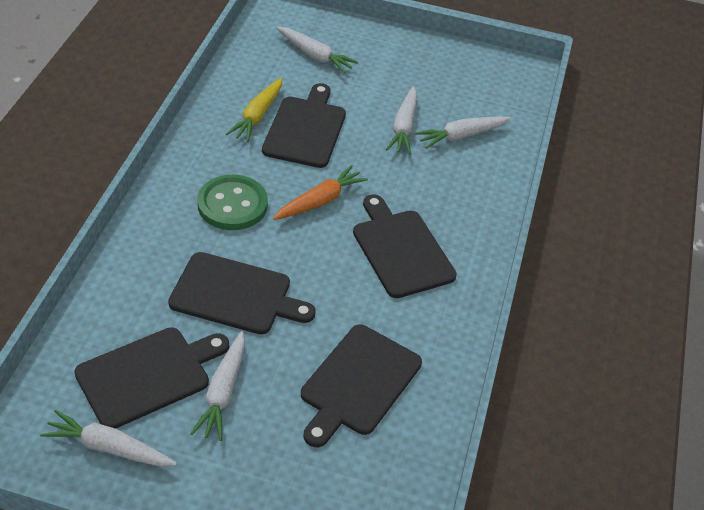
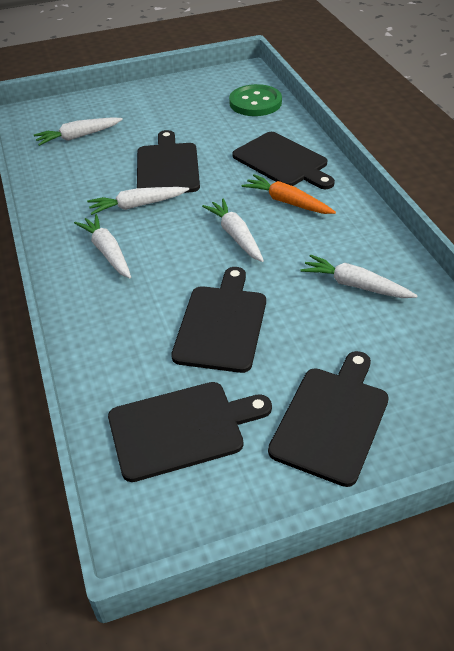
yellow carrot: 1 -> 0

